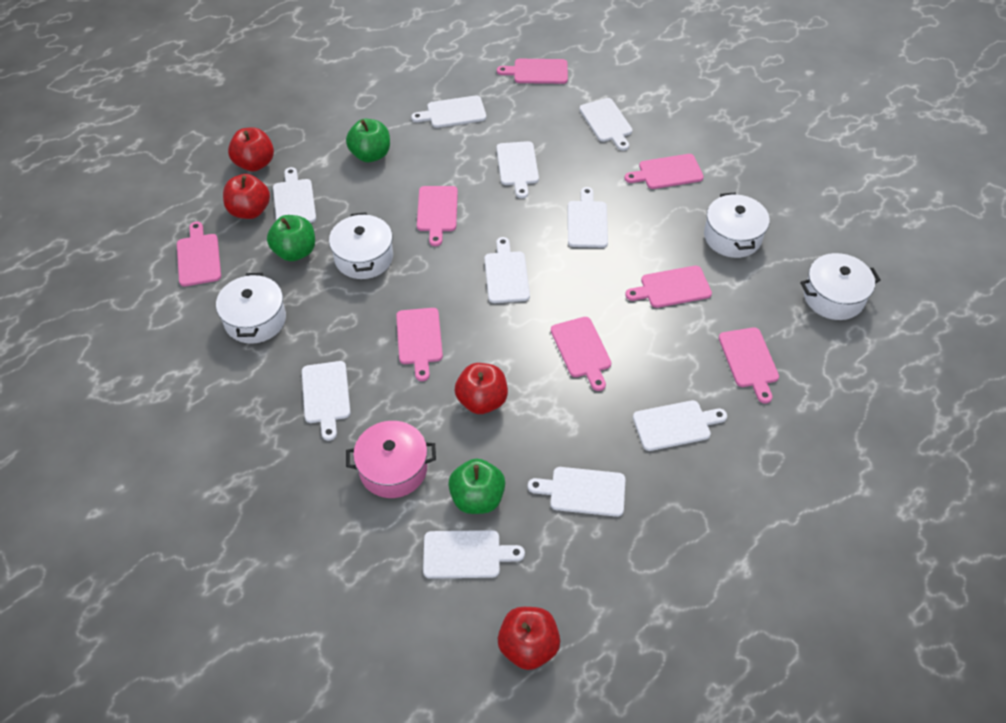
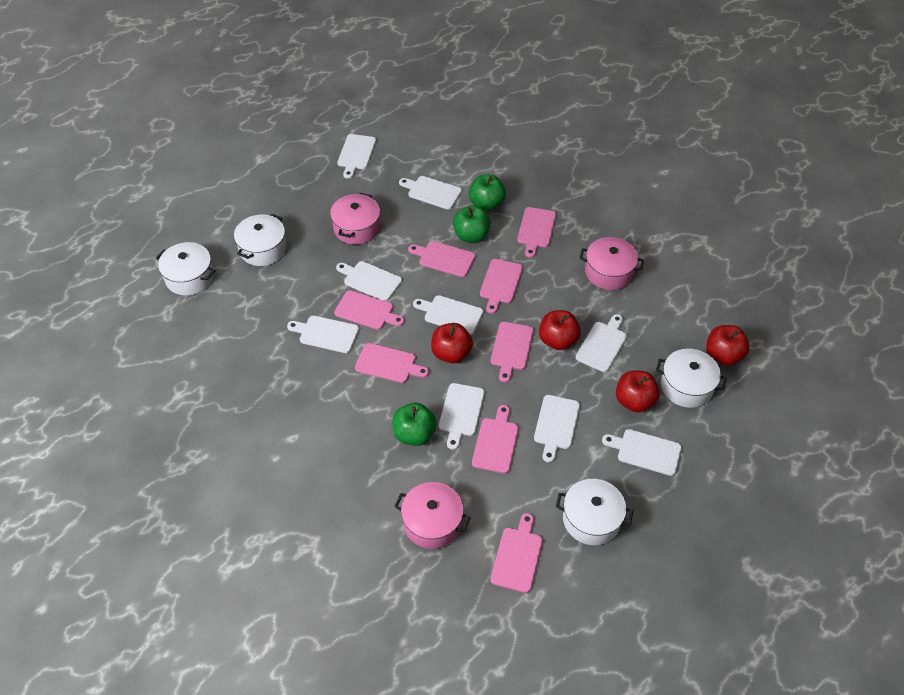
pink pot: 1 -> 3
white cutting board: 10 -> 9

